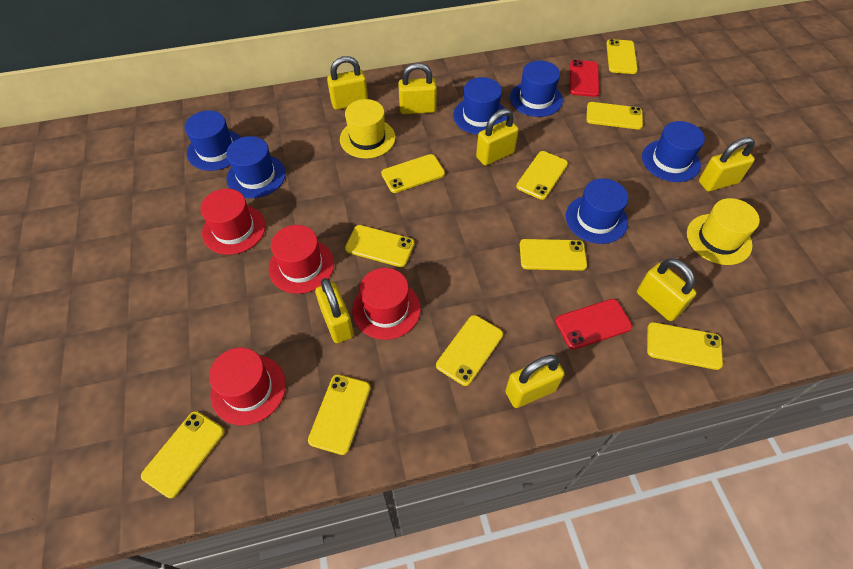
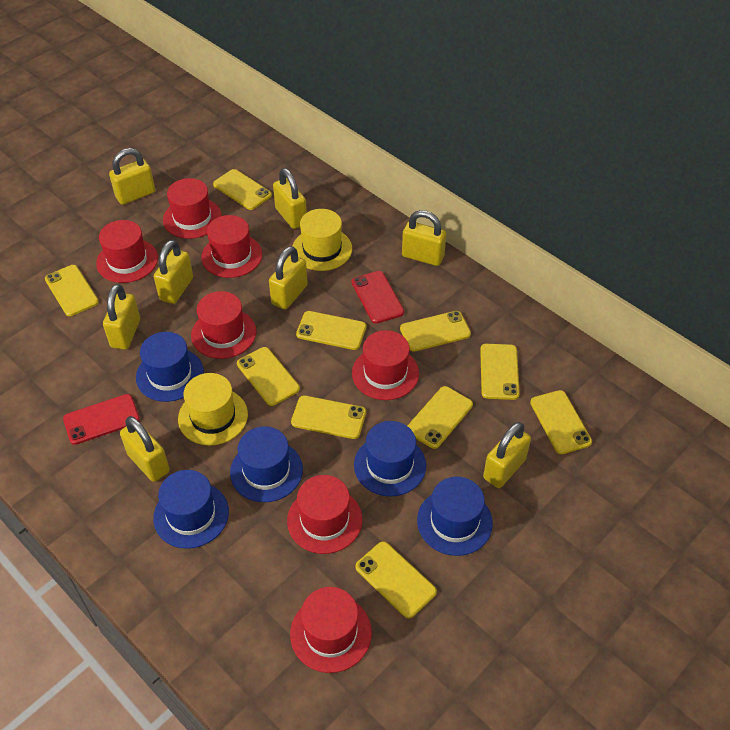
blue hat: 6 -> 5
red hat: 4 -> 7
yellow padlock: 7 -> 8

